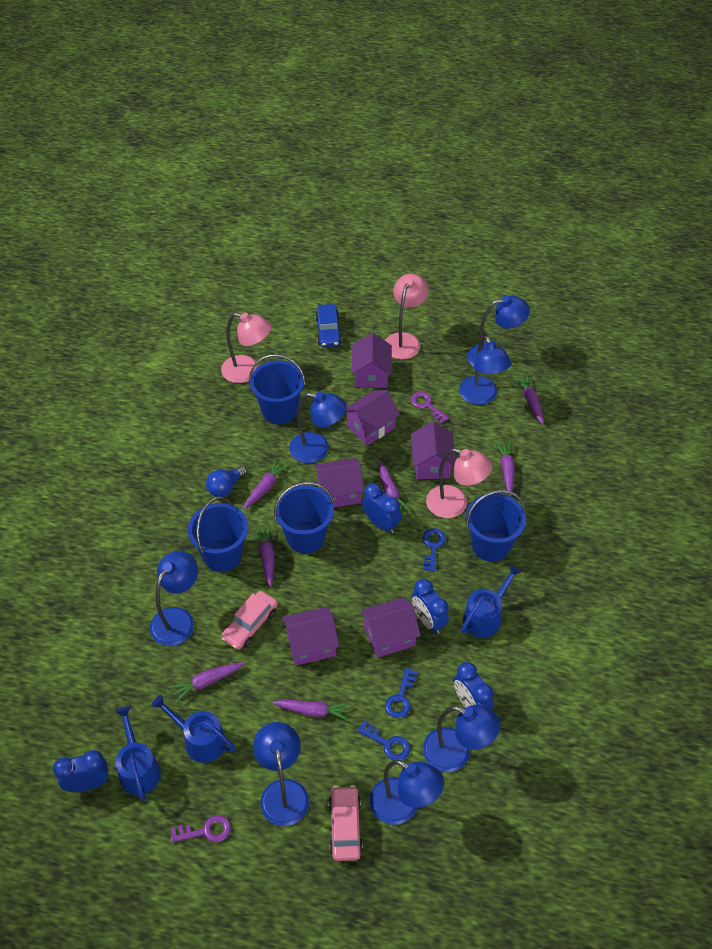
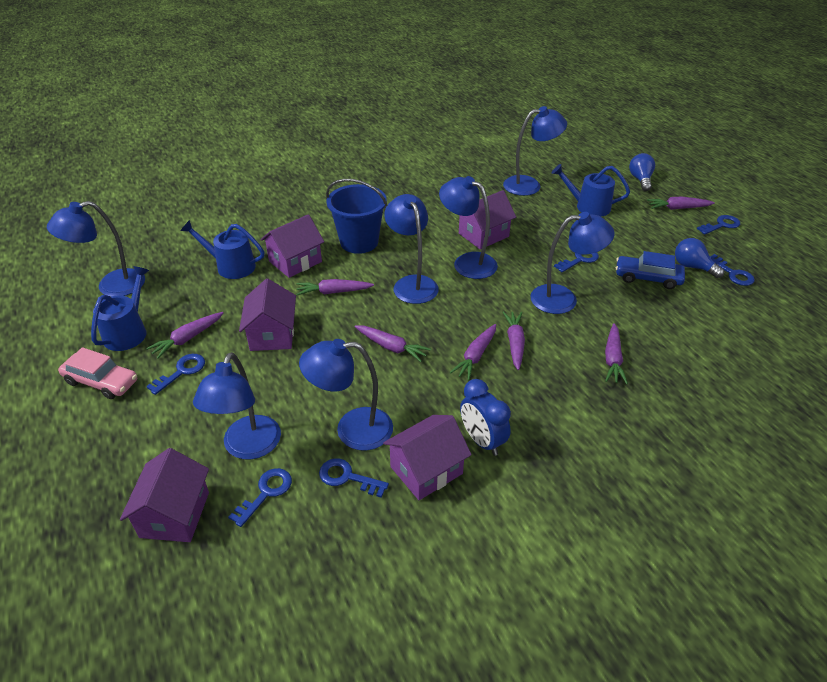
blue bucket: 4 -> 1
blue clock: 4 -> 1
blue key: 3 -> 6
blue light bulb: 1 -> 2
pink car: 2 -> 1
pink lamp: 3 -> 0
purple house: 6 -> 5
purple key: 2 -> 0

